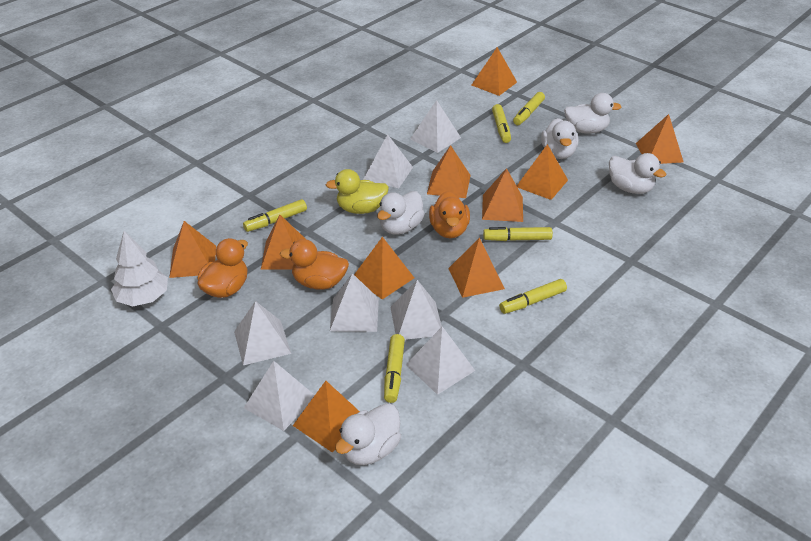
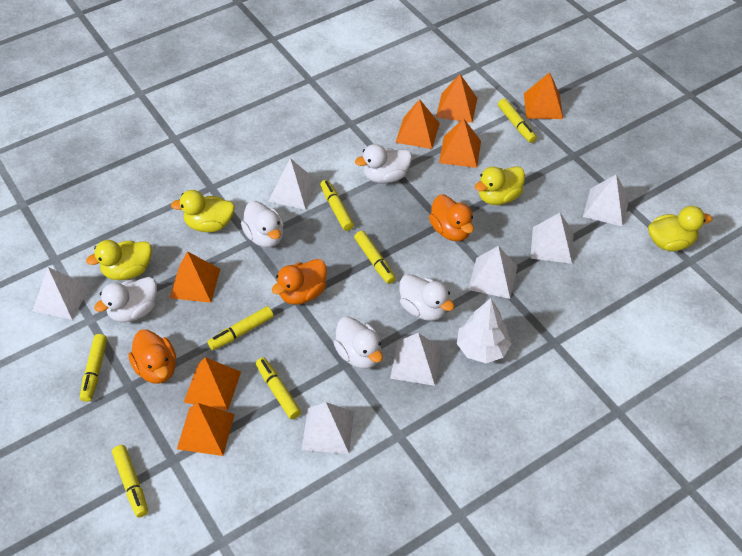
orange pyramid: 10 -> 7
yellow duck: 1 -> 4
yellow marker: 6 -> 7

